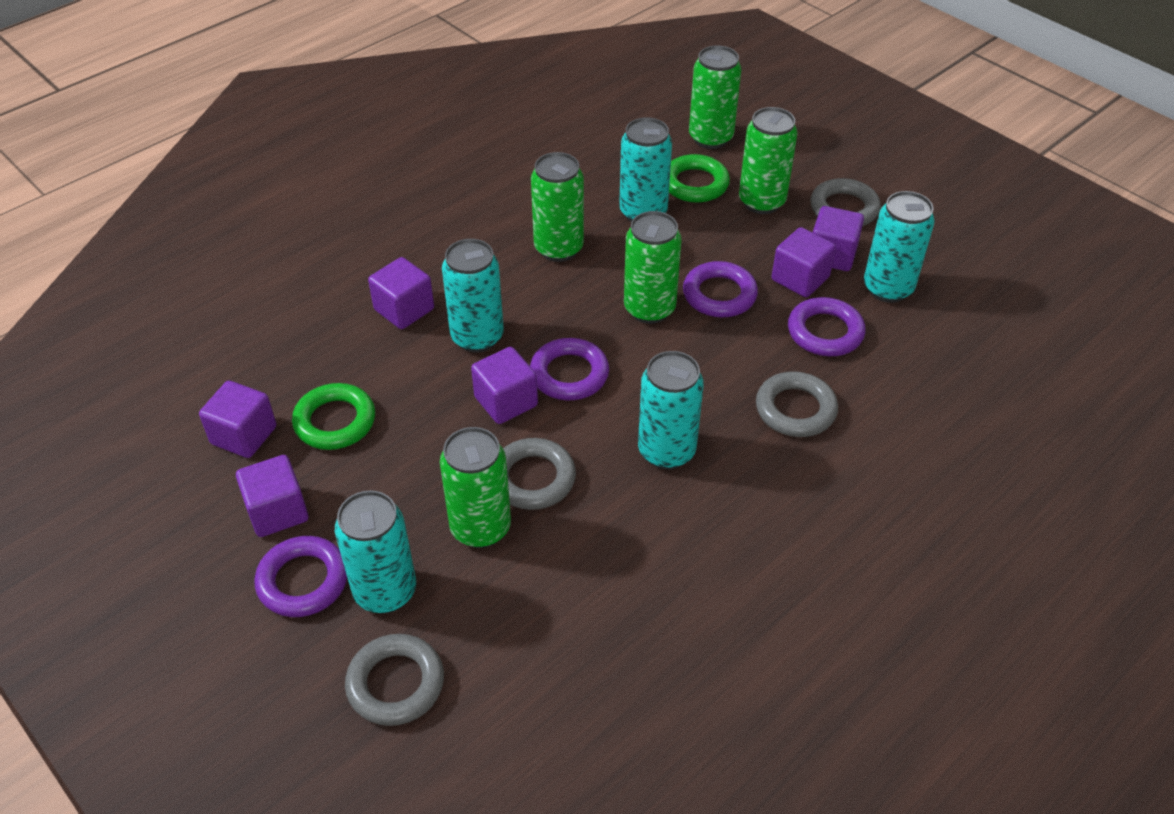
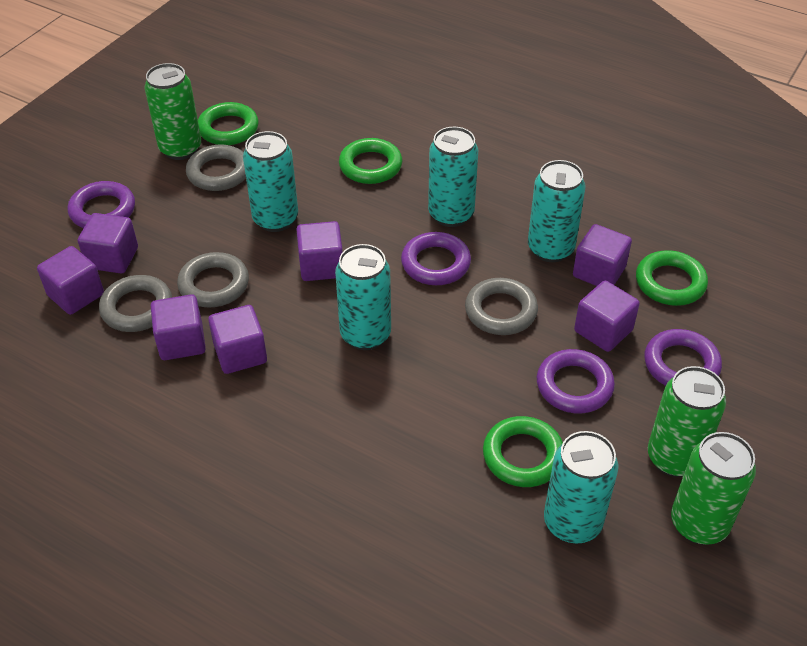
green can: 5 -> 3
green ring: 2 -> 4
purple cube: 6 -> 7

